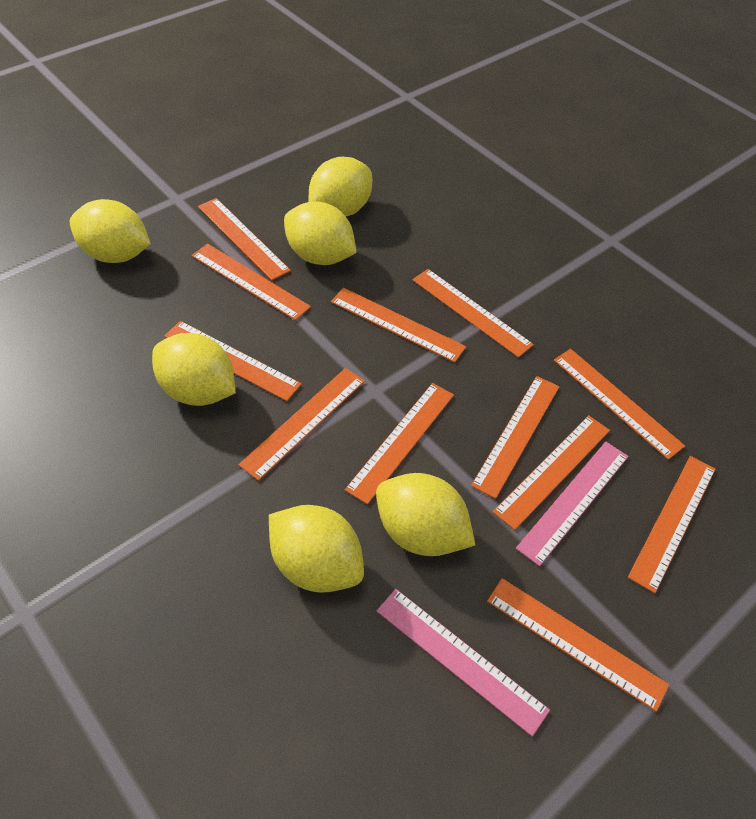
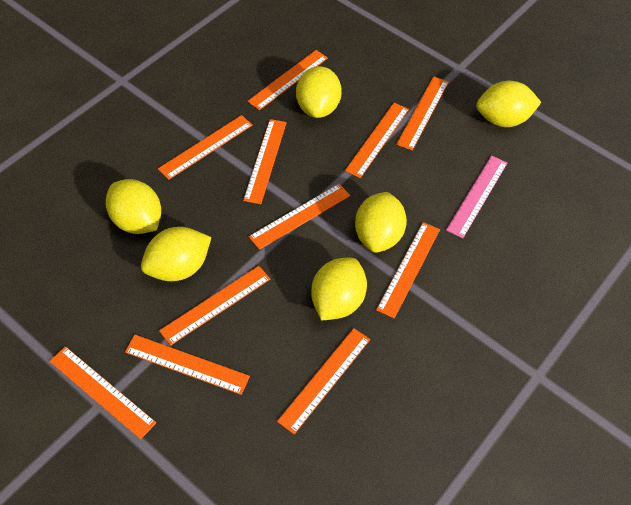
orange ruler: 12 -> 11
pink ruler: 2 -> 1

